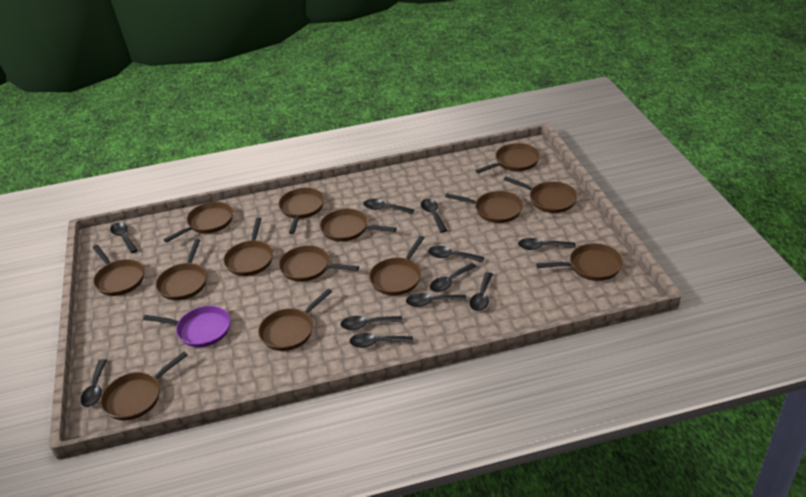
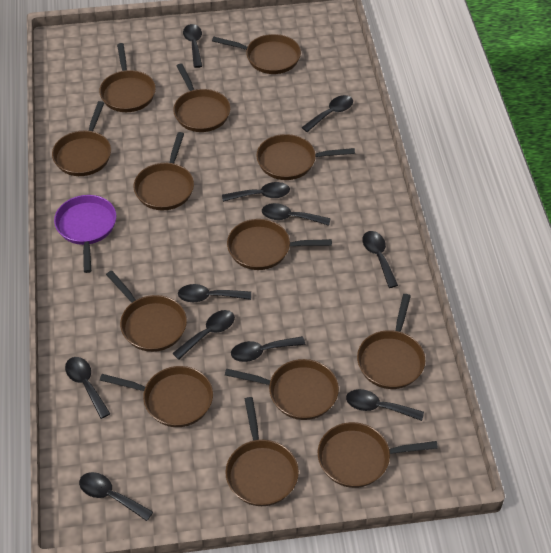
brown pan: 14 -> 13

